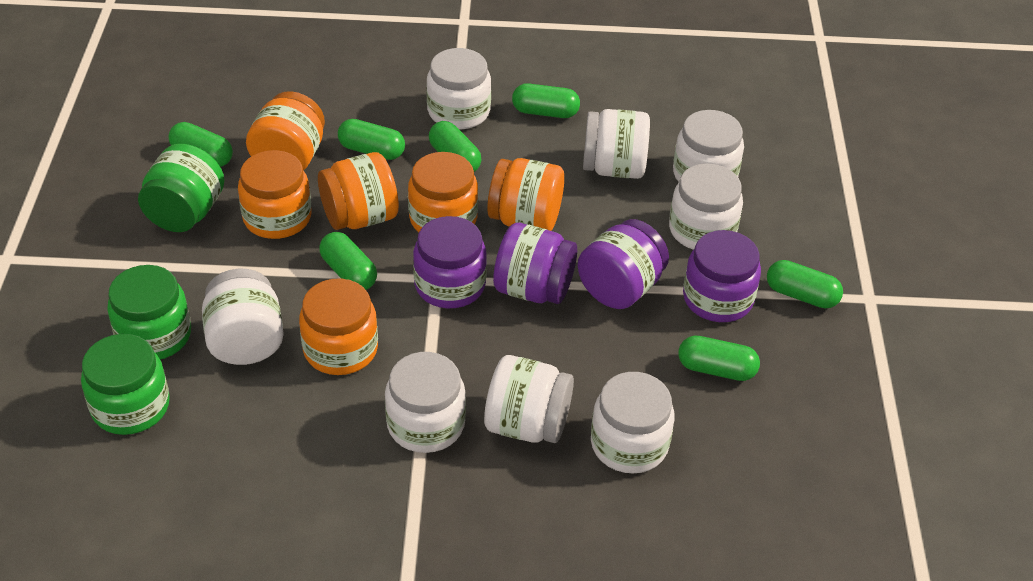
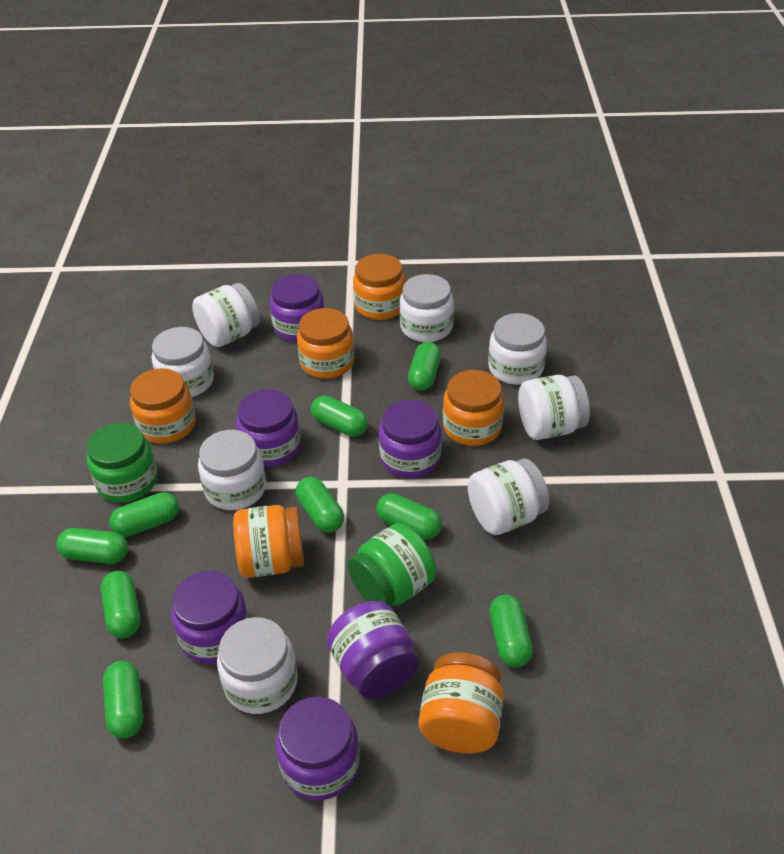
green capsule: 7 -> 9
green jar: 3 -> 2
purple jar: 4 -> 6

